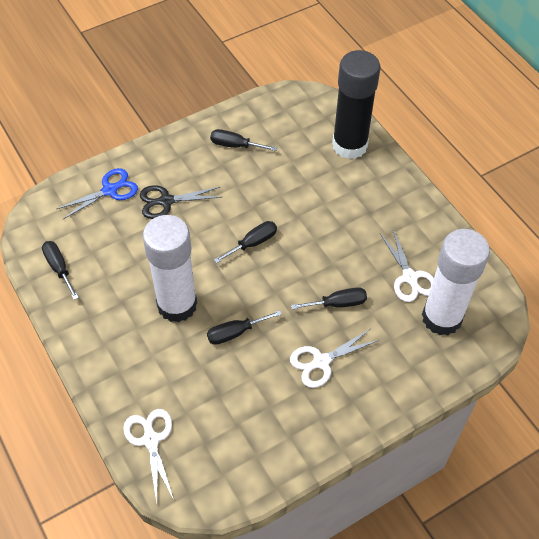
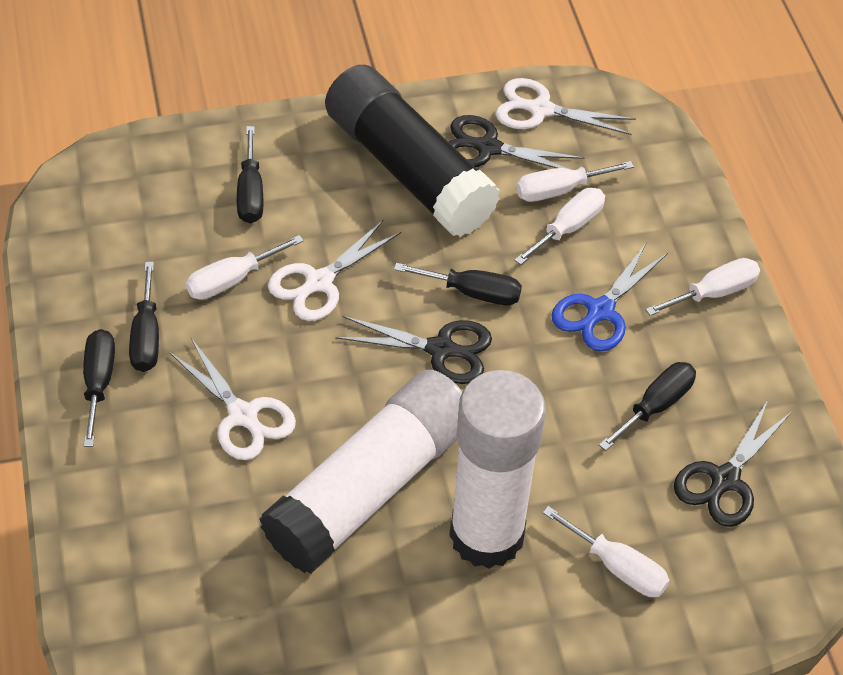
black scissors: 1 -> 3
white screwdriver: 0 -> 5

